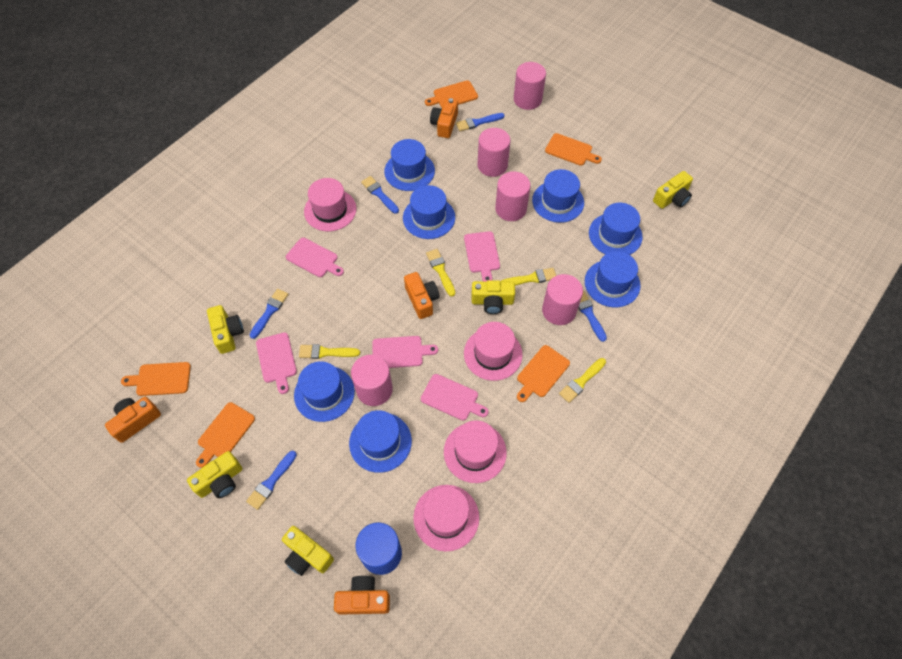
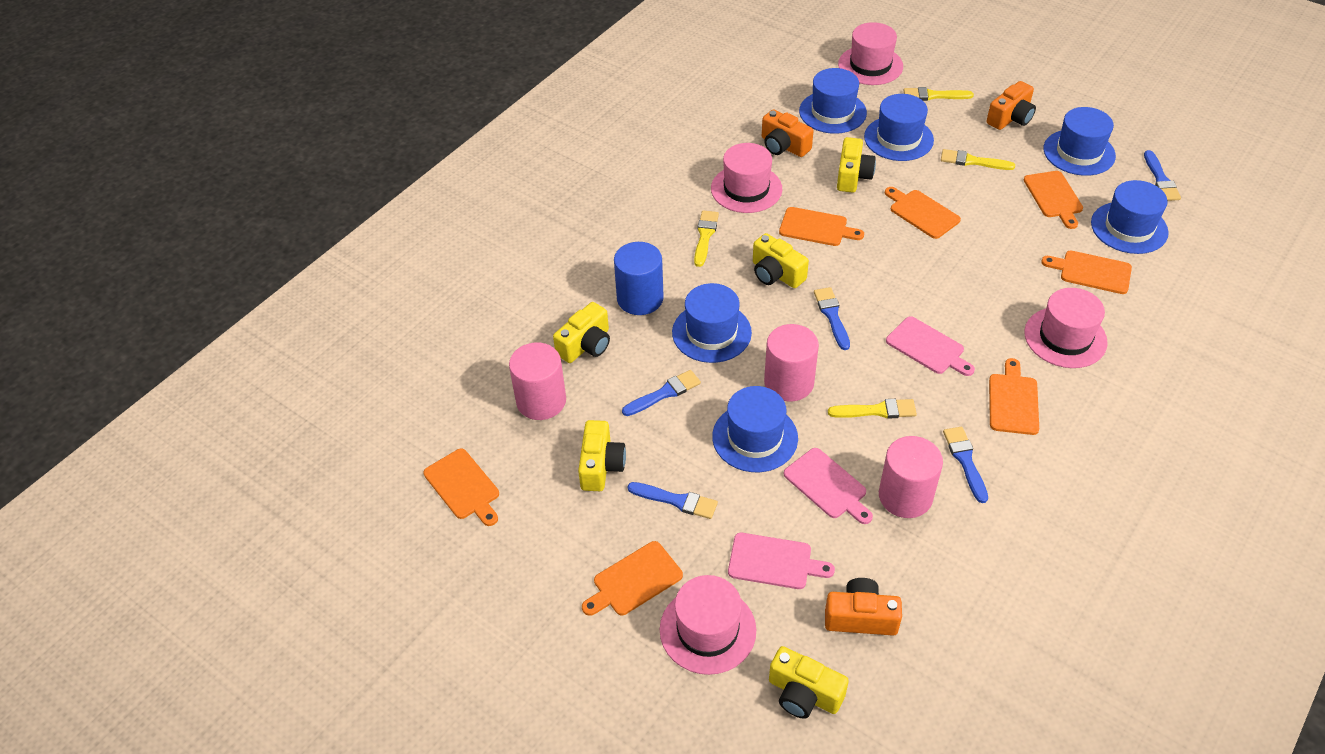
blue hat: 7 -> 6
orange camera: 4 -> 3
orange cutting board: 5 -> 7
pink cutting board: 5 -> 3
pink cylinder: 5 -> 3

